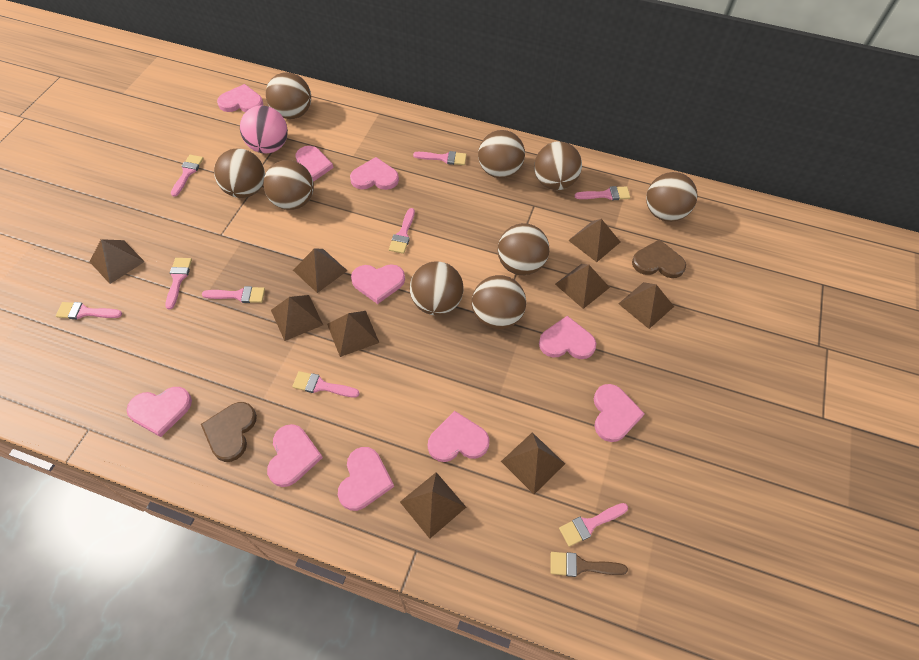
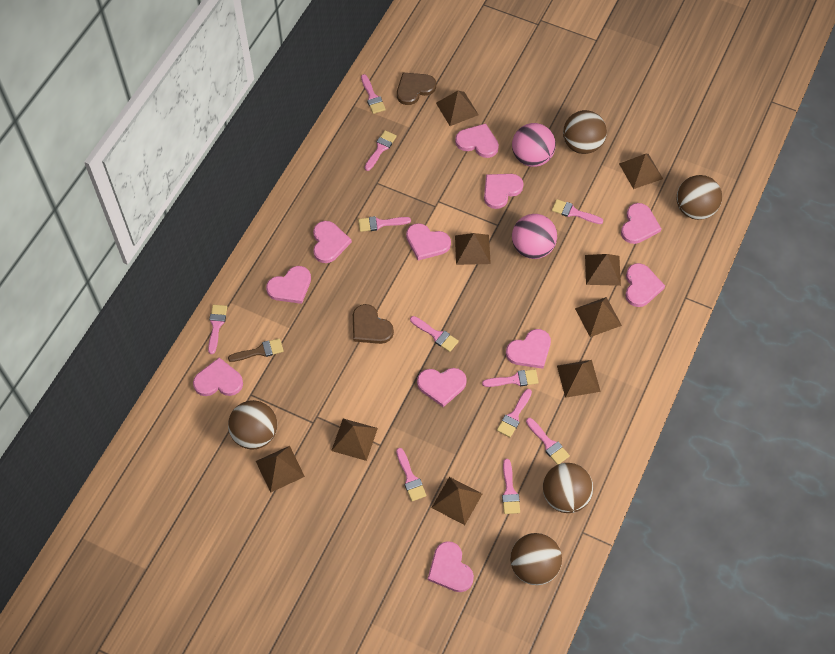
brown ball: 9 -> 5
pink ball: 1 -> 2
pink brush: 9 -> 11
pink heart: 10 -> 11

